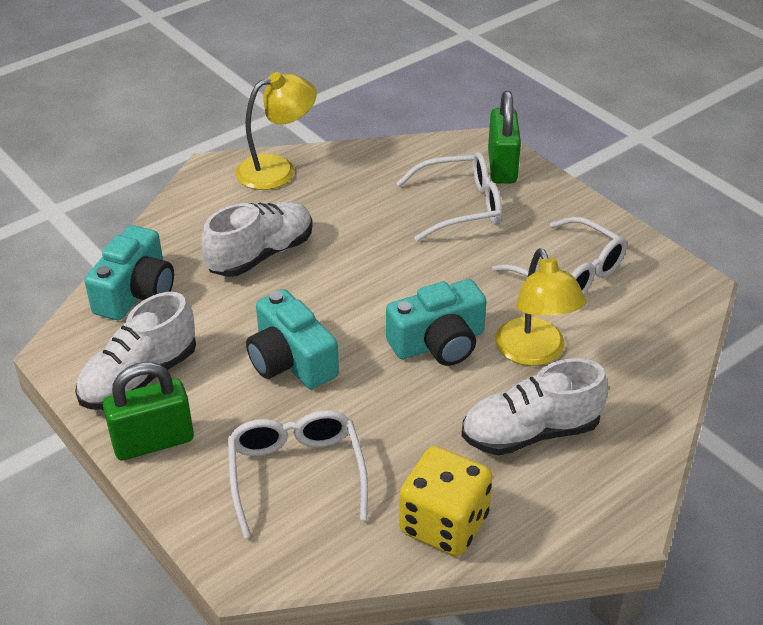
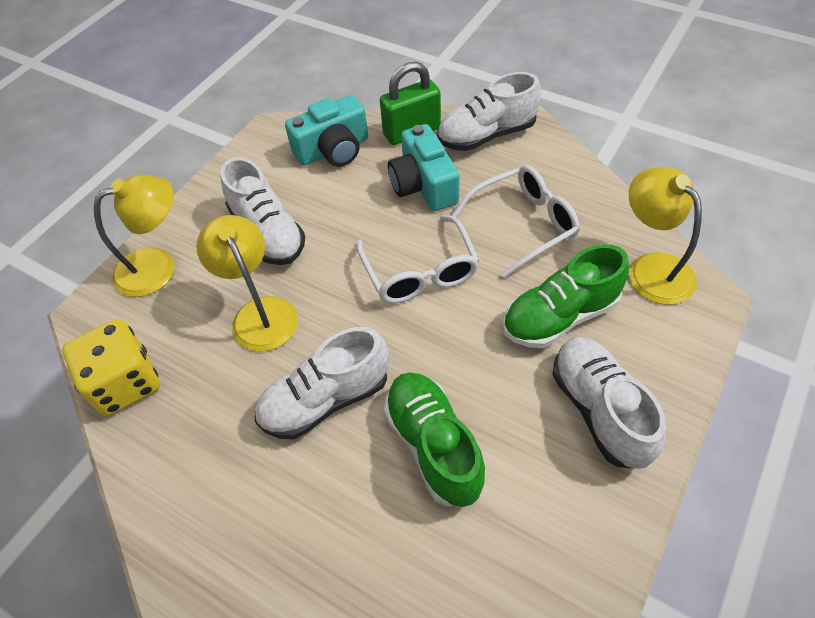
green padlock: 2 -> 1
green shoe: 0 -> 2
turquoise camera: 3 -> 2
white glasses: 3 -> 2
white shoe: 3 -> 4
yellow lamp: 2 -> 3

